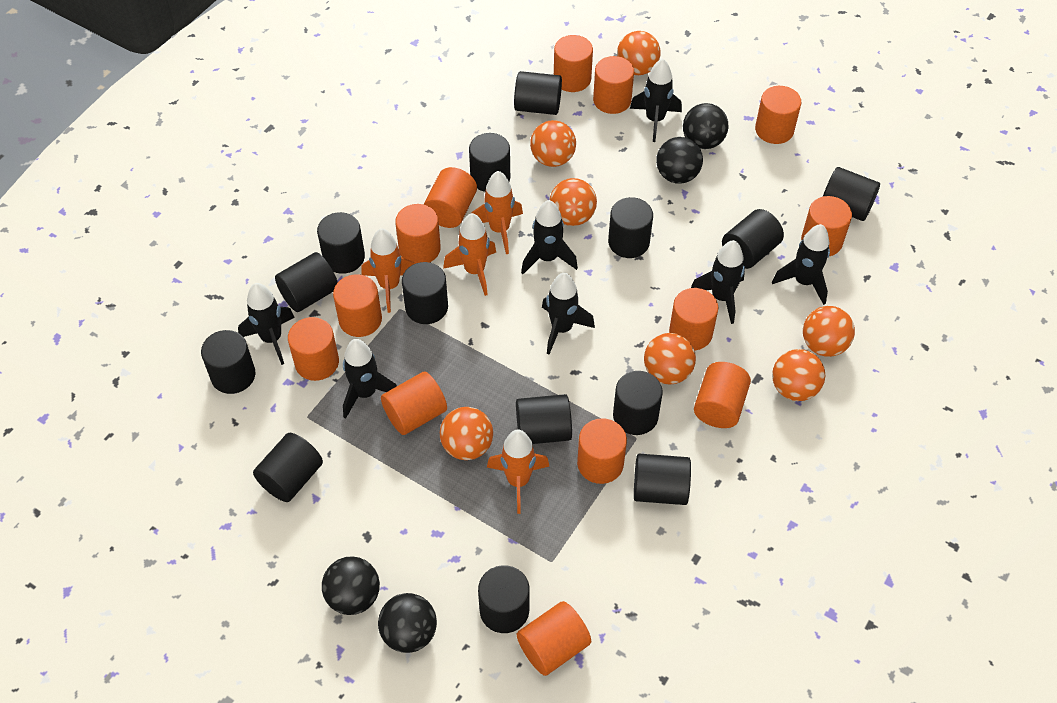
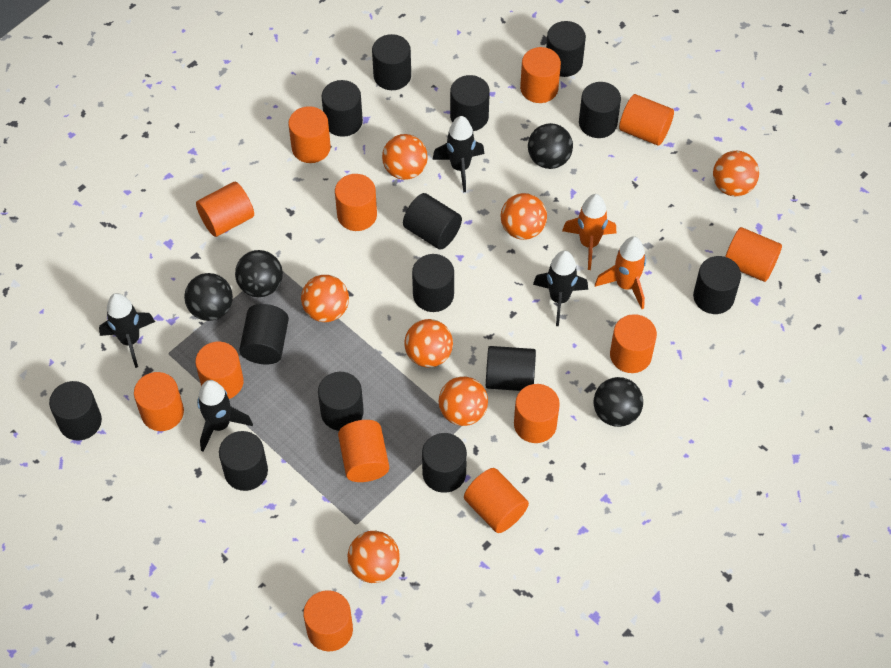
black rocket: 7 -> 4
orange rocket: 4 -> 2

